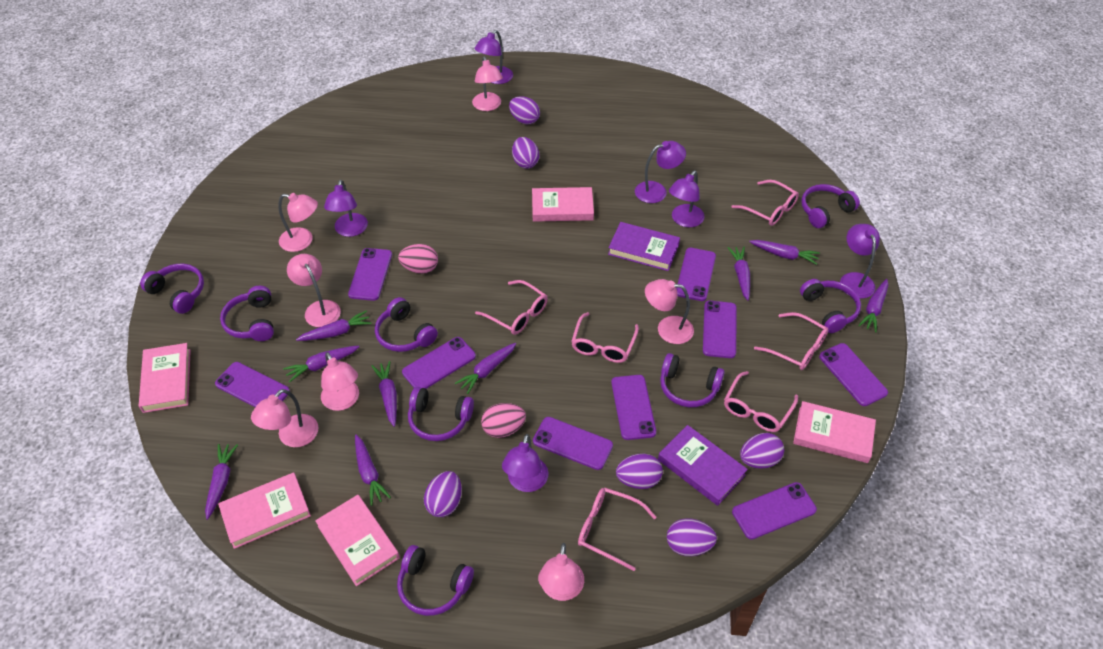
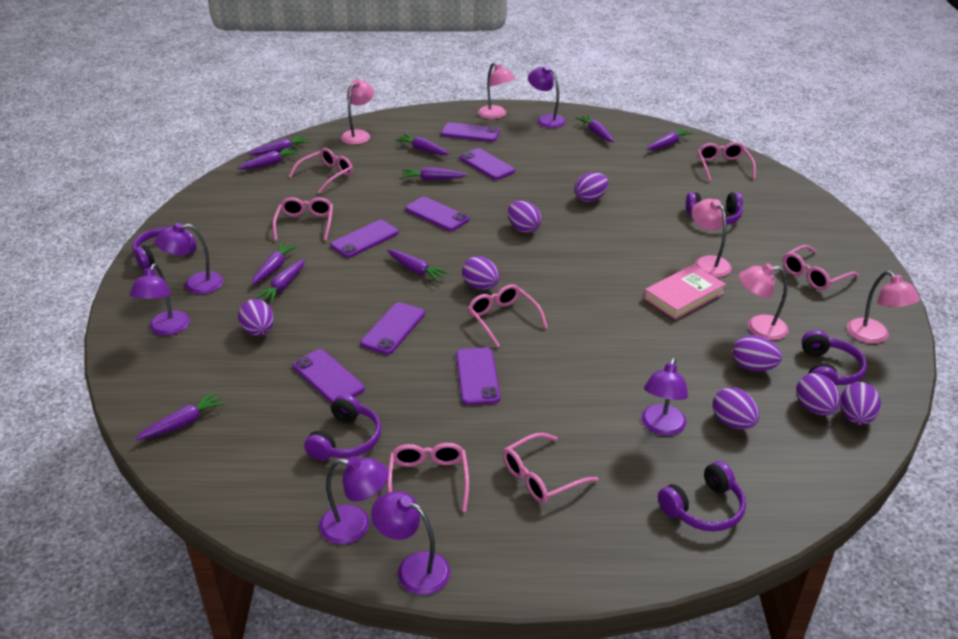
pink book: 5 -> 1
pink egg: 2 -> 0
pink glasses: 6 -> 7
pink lamp: 7 -> 5
purple book: 2 -> 0
purple carrot: 9 -> 10
purple egg: 6 -> 8
purple headphones: 8 -> 5
purple phone: 9 -> 7

